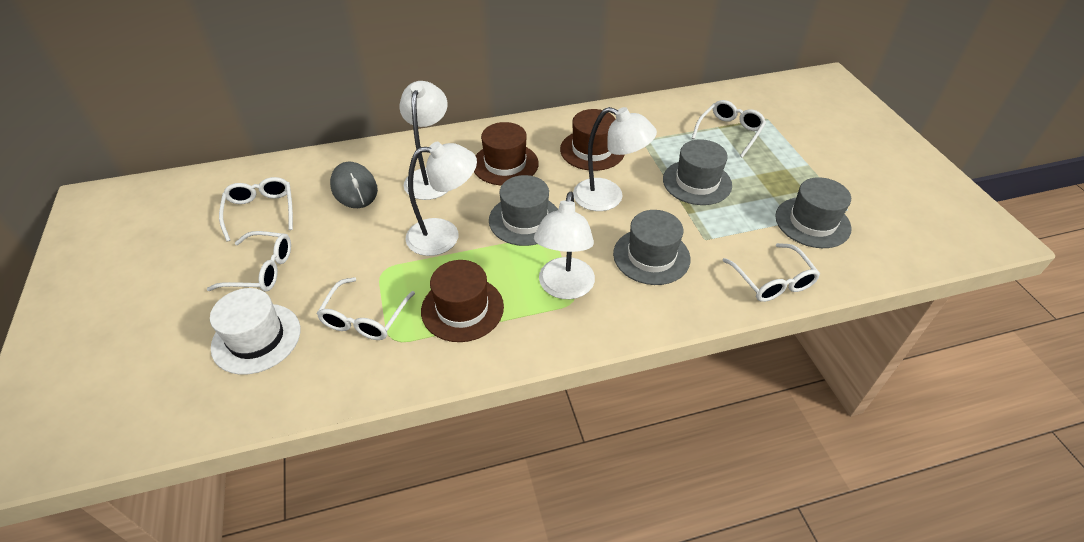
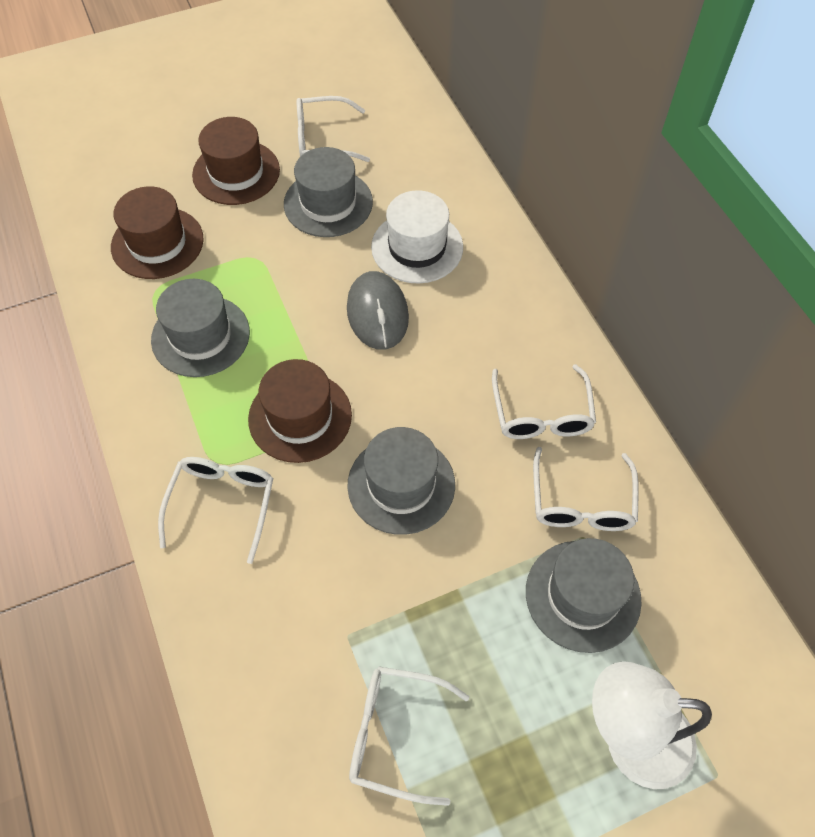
white lamp: 4 -> 1

